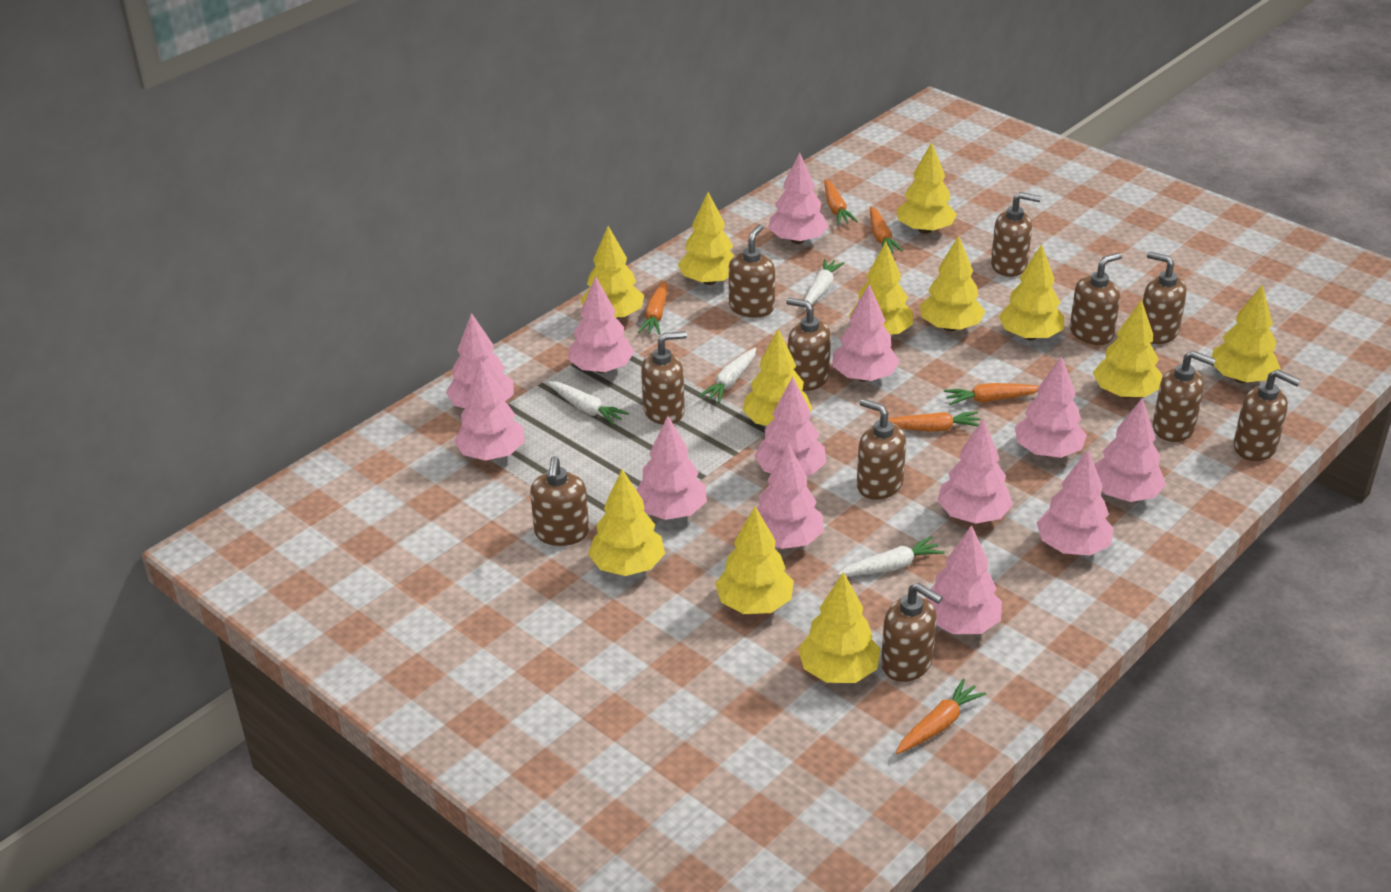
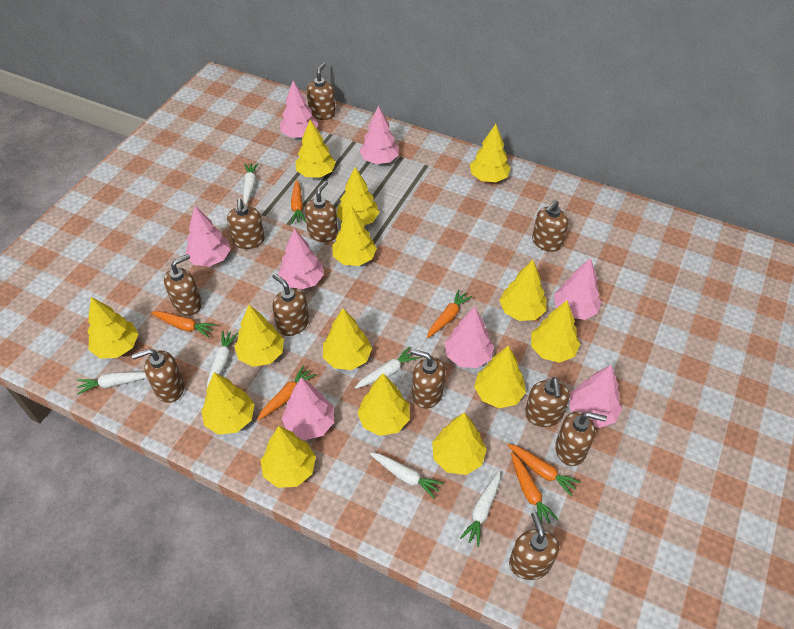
pink tree: 13 -> 8
white carrot: 4 -> 6
yellow tree: 12 -> 14

